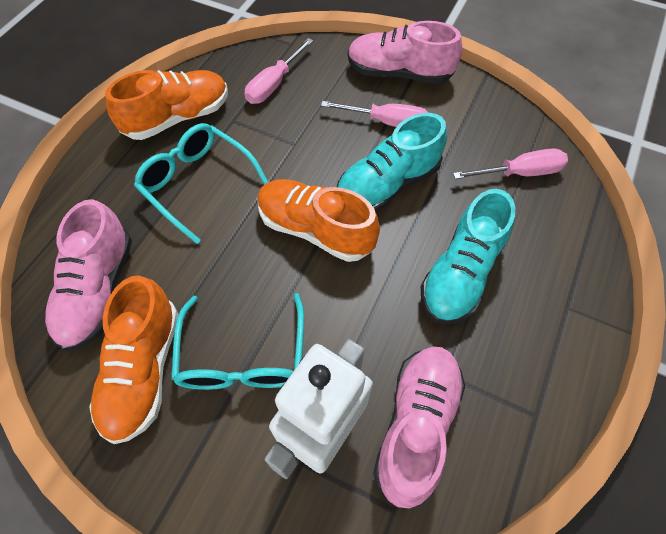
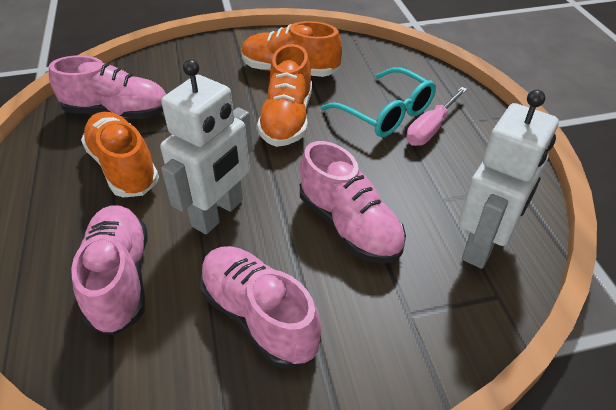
pink screwdriver: 3 -> 1
pink shoe: 3 -> 4
turquoise glasses: 2 -> 1
turquoise shoe: 2 -> 0
white robot: 1 -> 2

